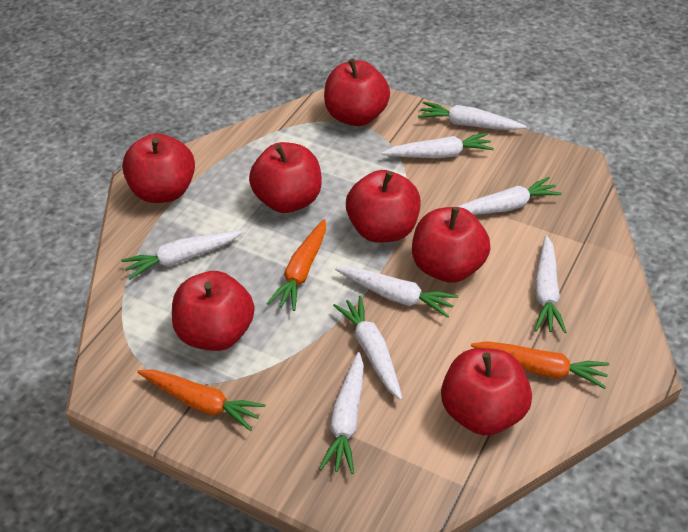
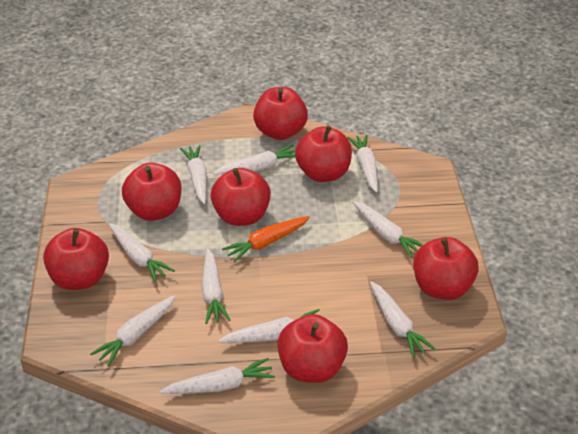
orange carrot: 3 -> 1
white carrot: 8 -> 10

